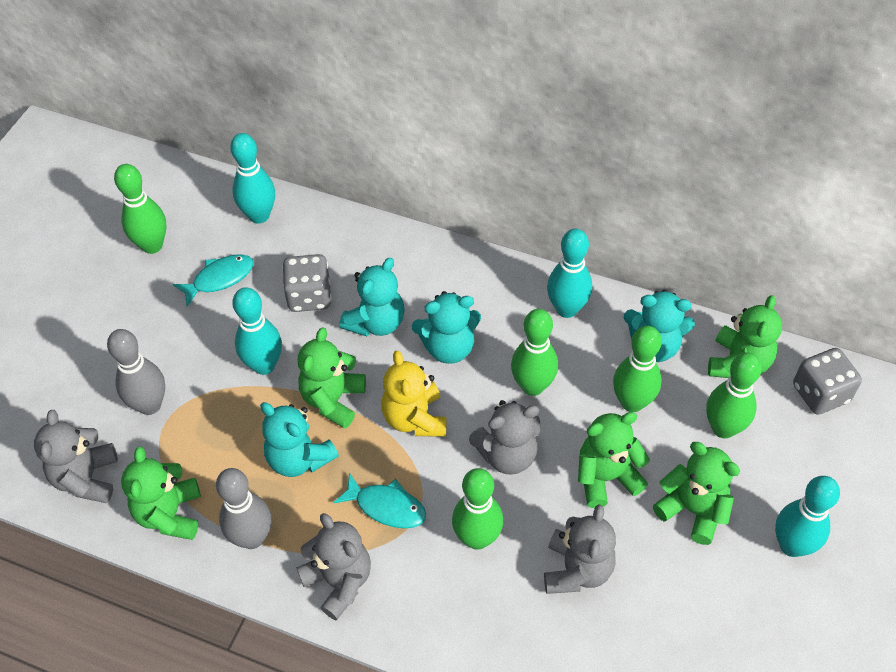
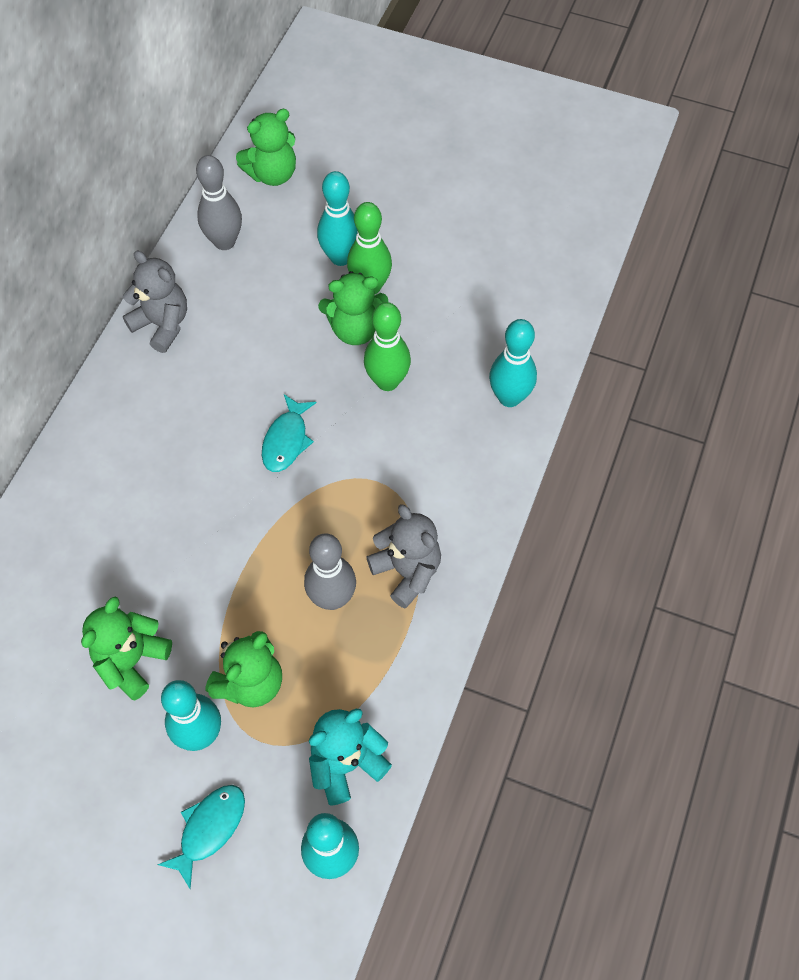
green bowling pin: 5 -> 2
green teddy bear: 5 -> 4
grey dice: 2 -> 0
grey teddy bear: 4 -> 2
turquoise teddy bear: 4 -> 1
yellow teddy bear: 1 -> 0

